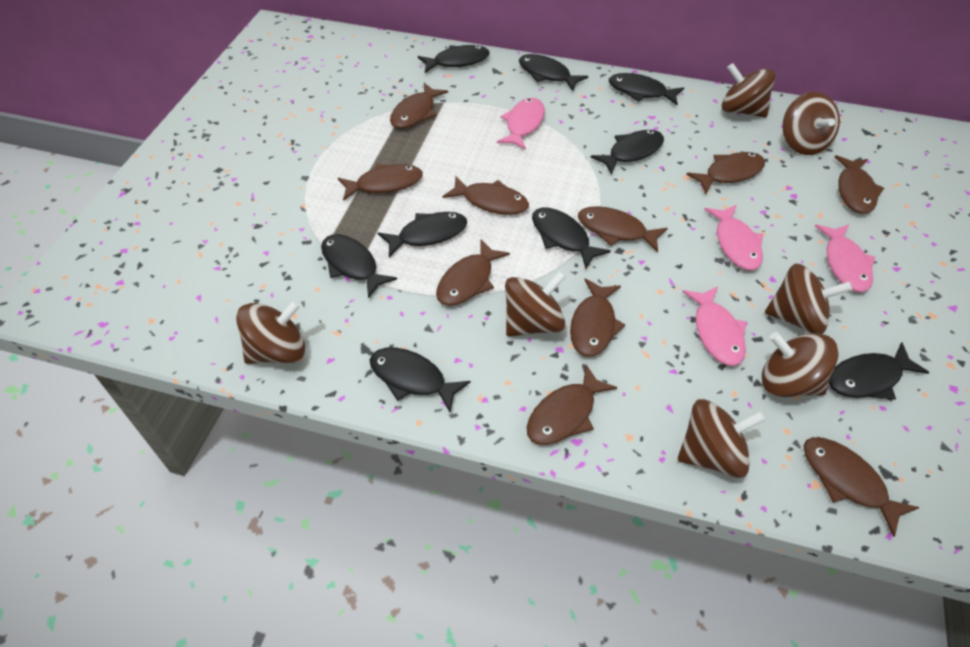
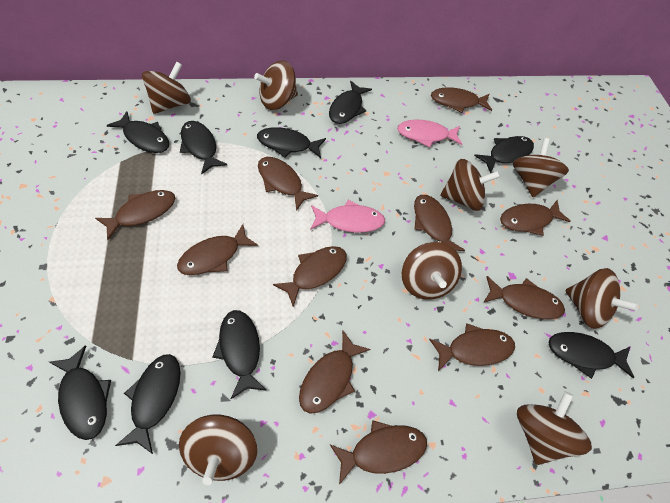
brown fish: 10 -> 11
brown spinning top: 7 -> 8
pink fish: 4 -> 2

